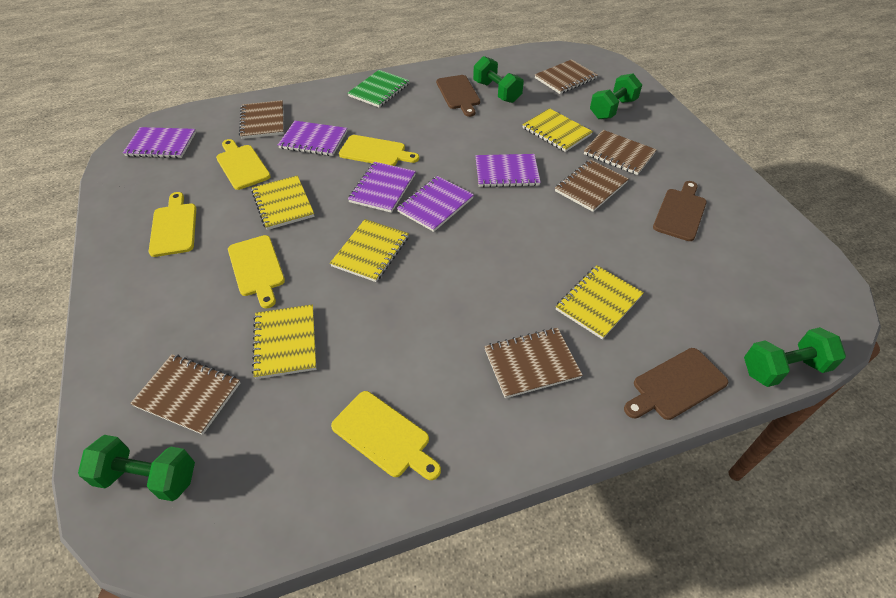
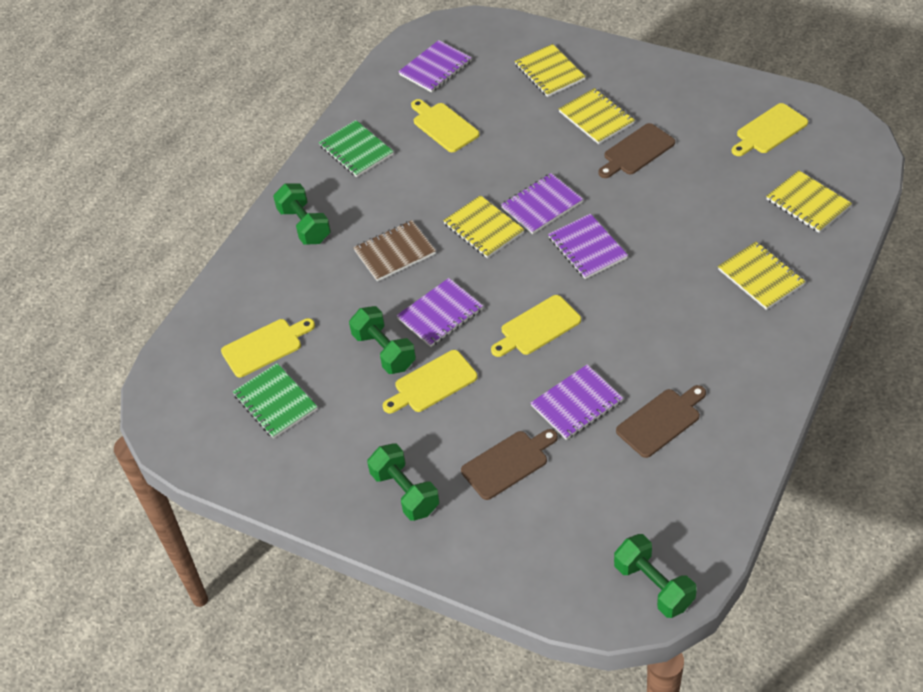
brown notebook: 6 -> 1
green notebook: 1 -> 2

